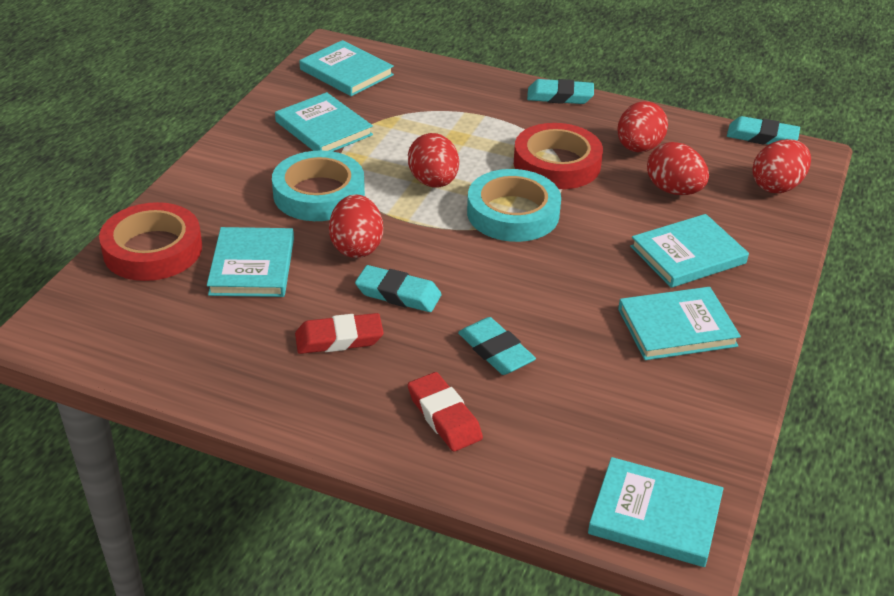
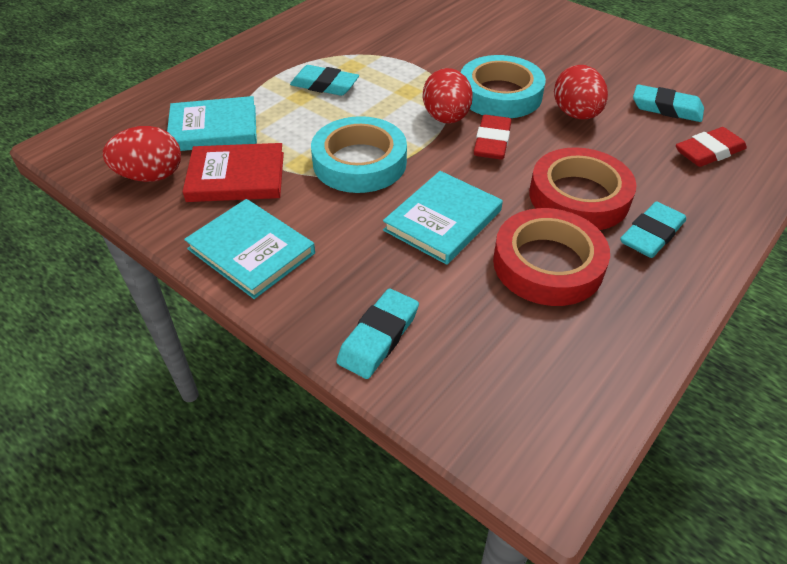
red book: 0 -> 1
red egg: 5 -> 3
turquoise book: 6 -> 3

